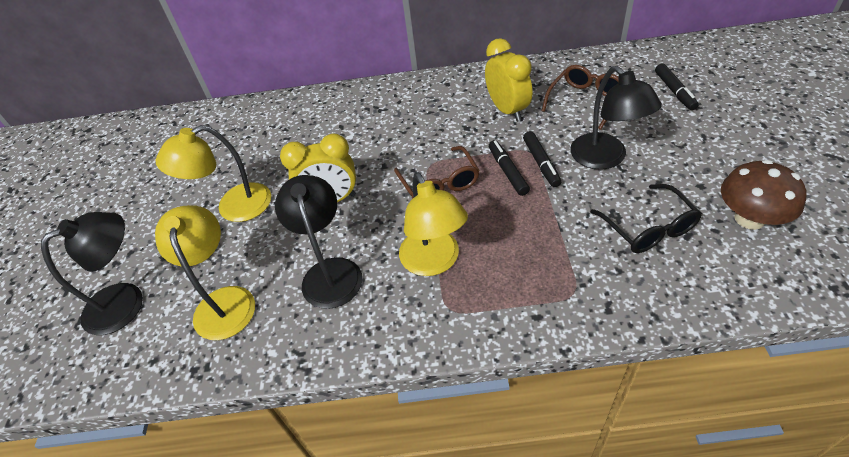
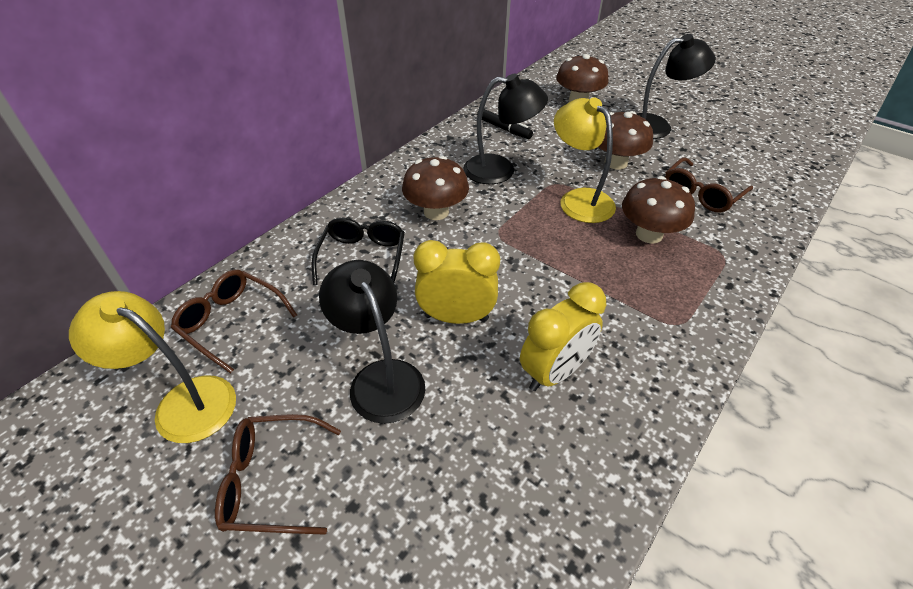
black marker: 3 -> 1
brown glasses: 2 -> 3
brown mushroom: 1 -> 4
yellow lamp: 3 -> 2

